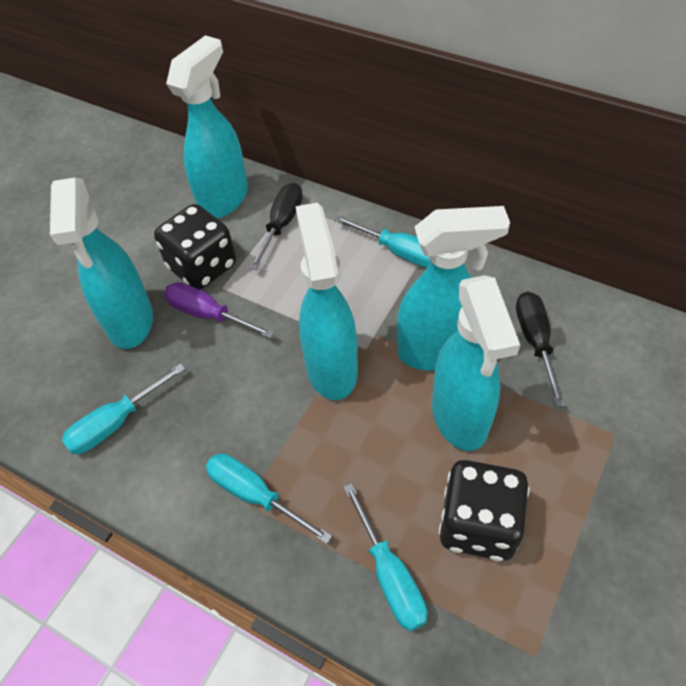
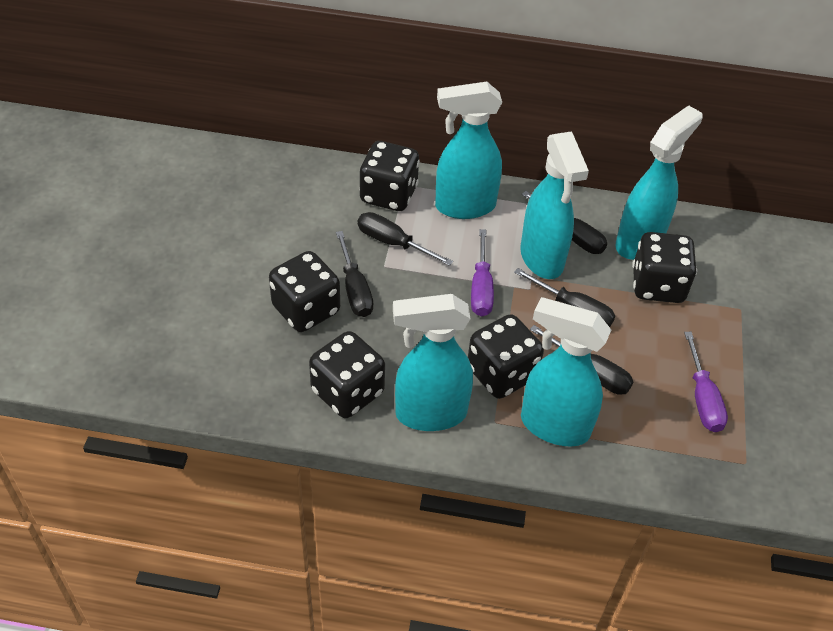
black dice: 2 -> 5
black screwdriver: 2 -> 5
purple screwdriver: 1 -> 2
turquoise screwdriver: 4 -> 0

